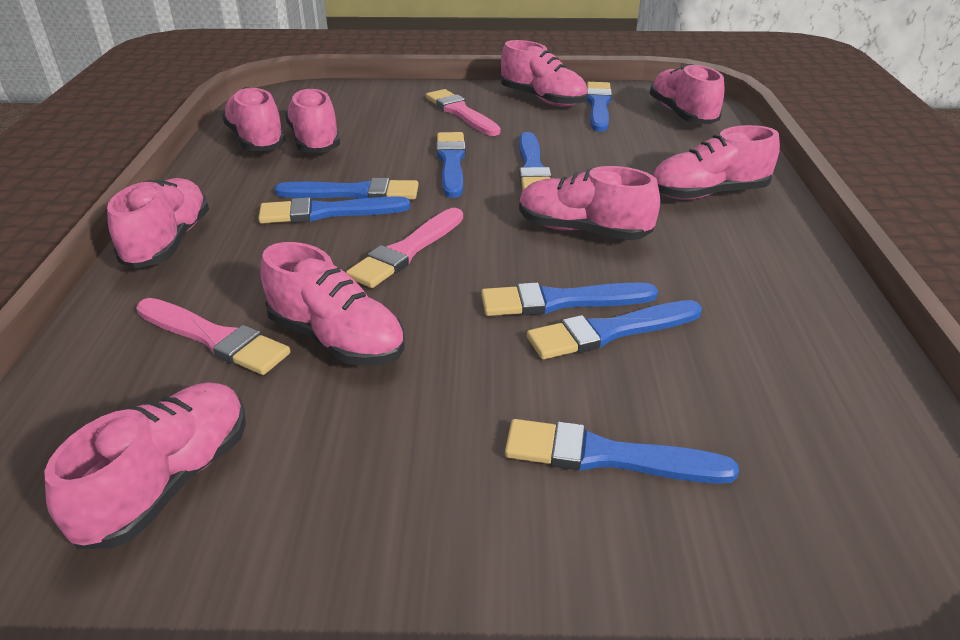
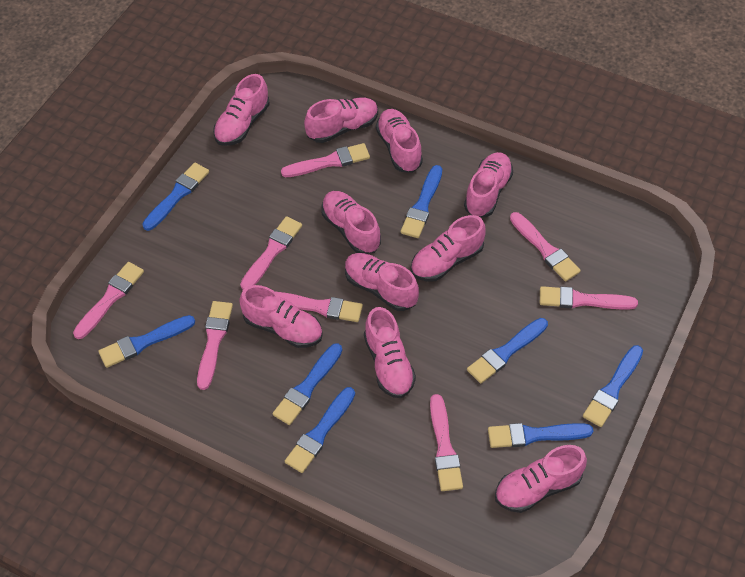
pink brush: 3 -> 8
pink shoe: 9 -> 10

